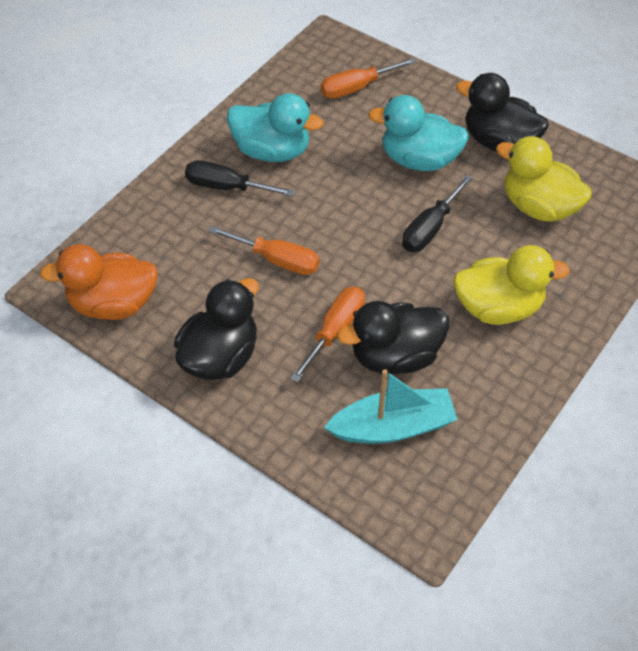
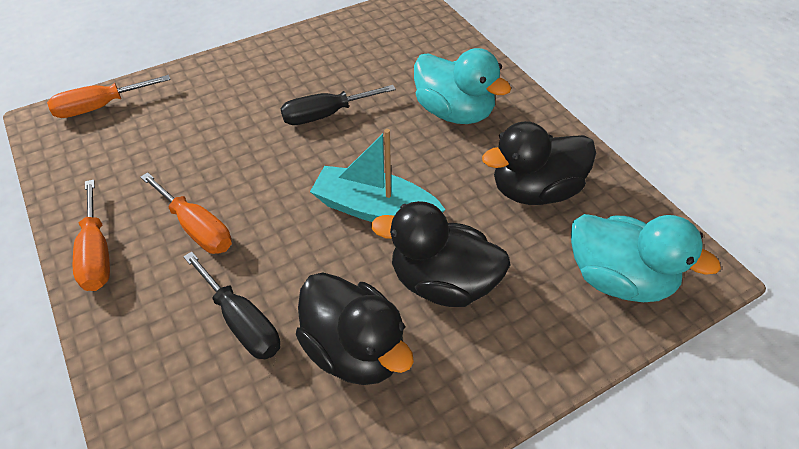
orange duck: 1 -> 0
yellow duck: 2 -> 0

